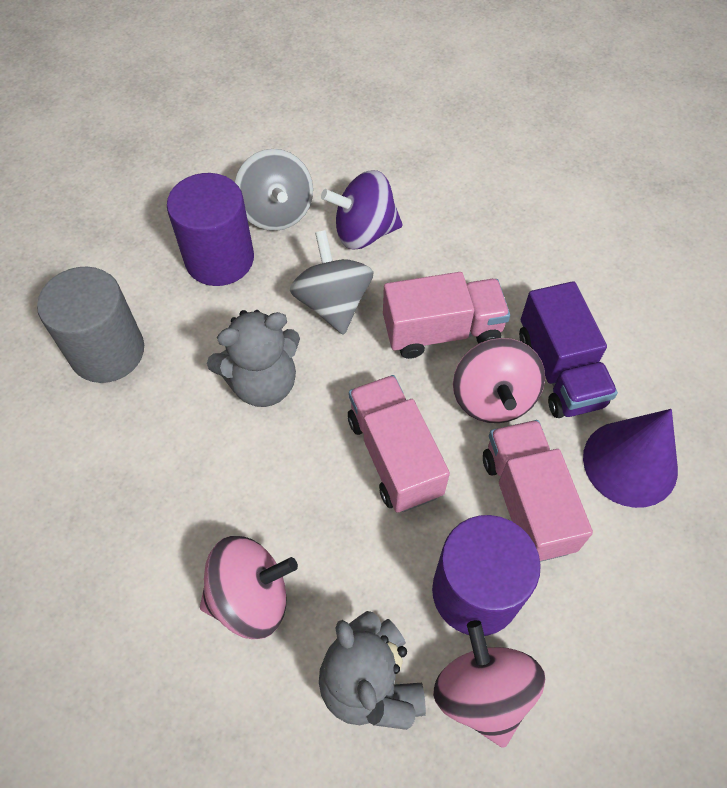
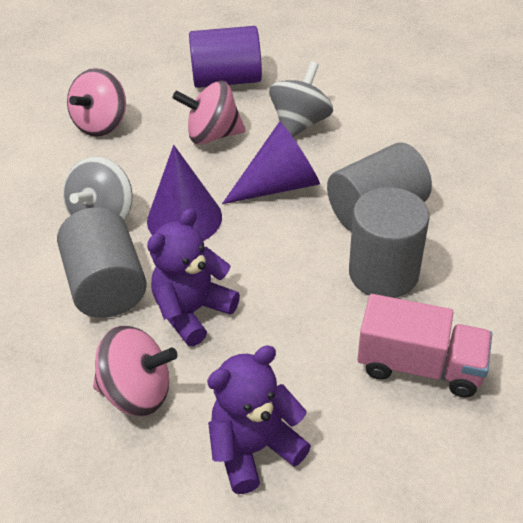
grey cylinder: 1 -> 3
grey teddy bear: 2 -> 0
pink truck: 3 -> 1
purple cone: 1 -> 2
purple cylinder: 2 -> 1
purple spinning top: 1 -> 0
purple teddy bear: 0 -> 2
purple truck: 1 -> 0

